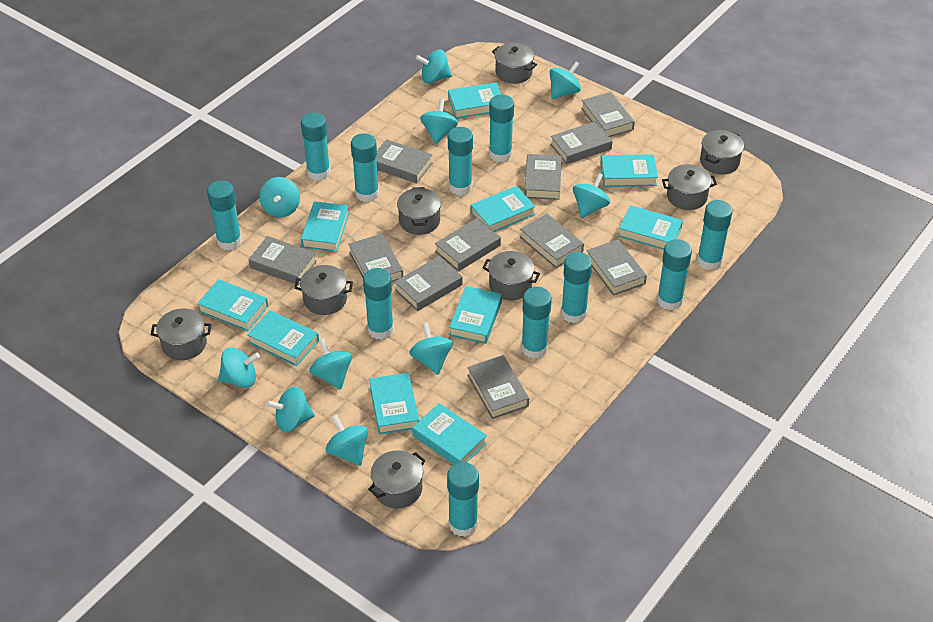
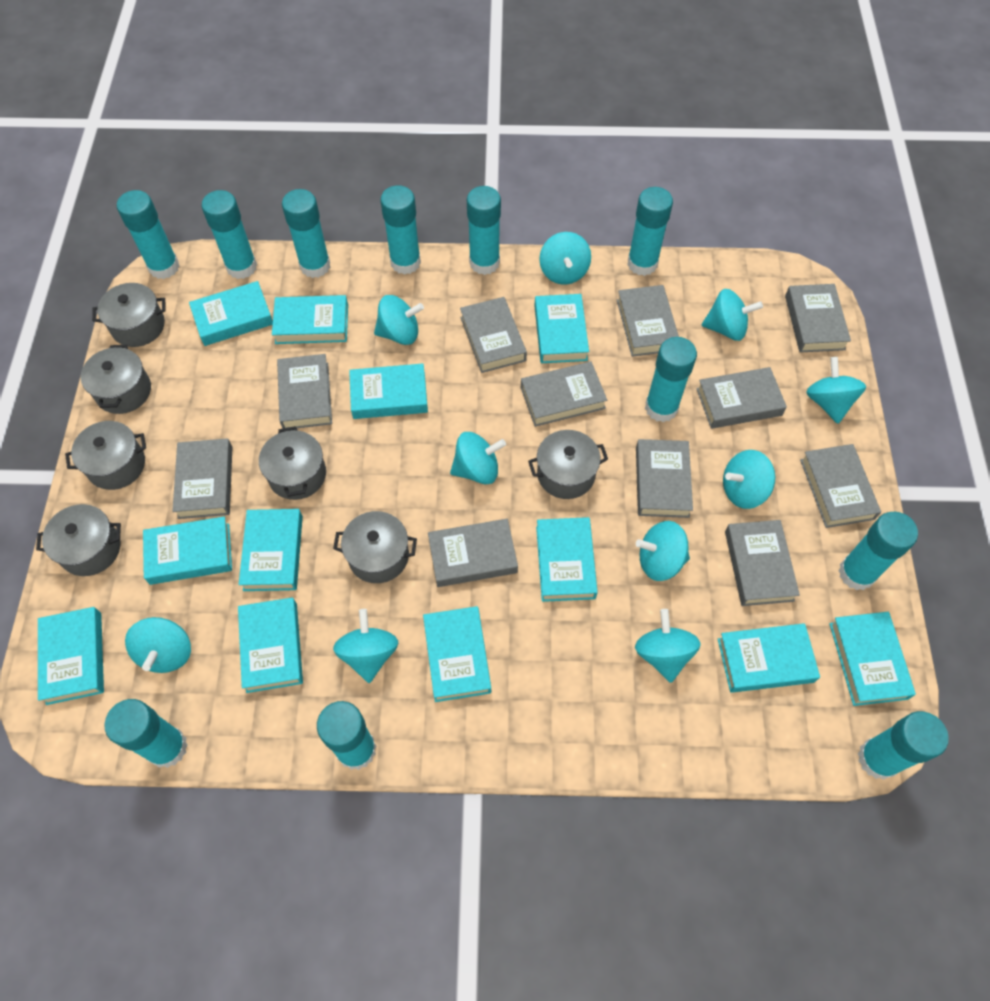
grey pot: 8 -> 7
turquoise book: 10 -> 12

